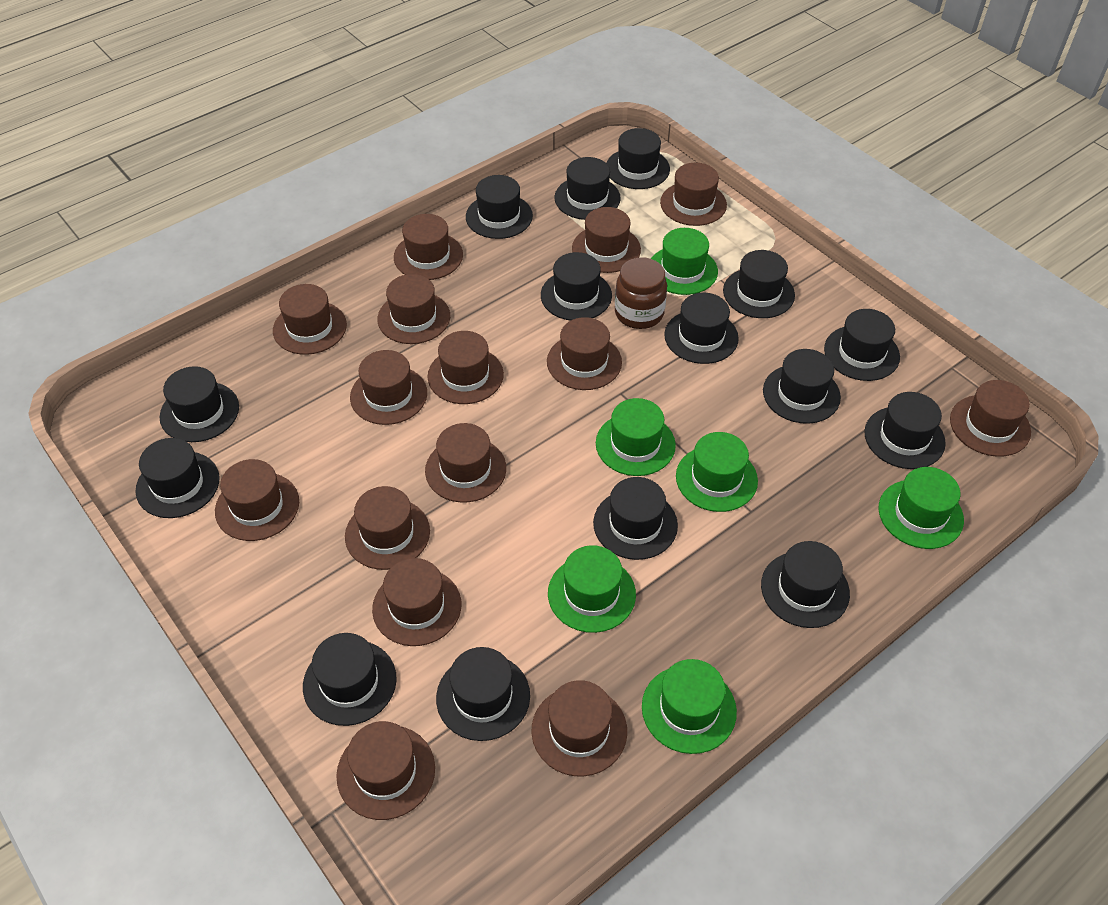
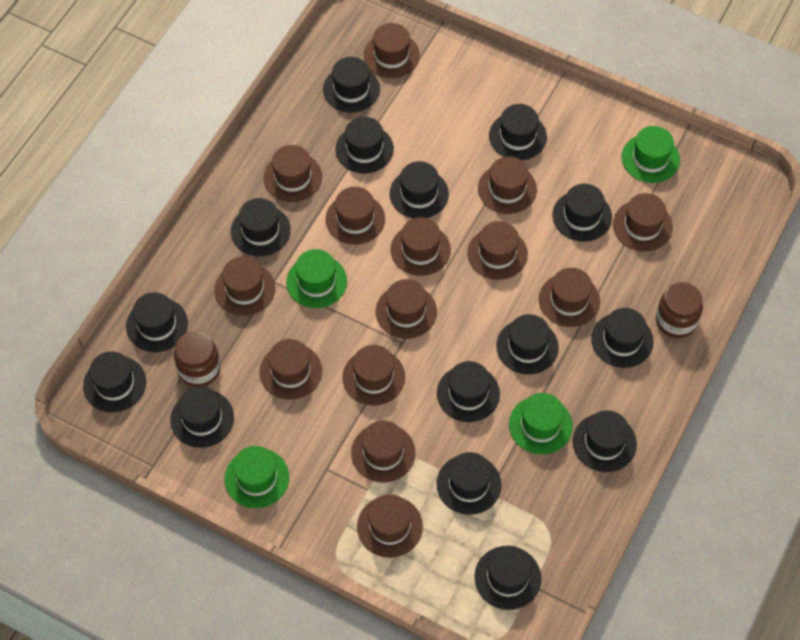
brown hat: 15 -> 14
brown jar: 1 -> 2
green hat: 6 -> 4

